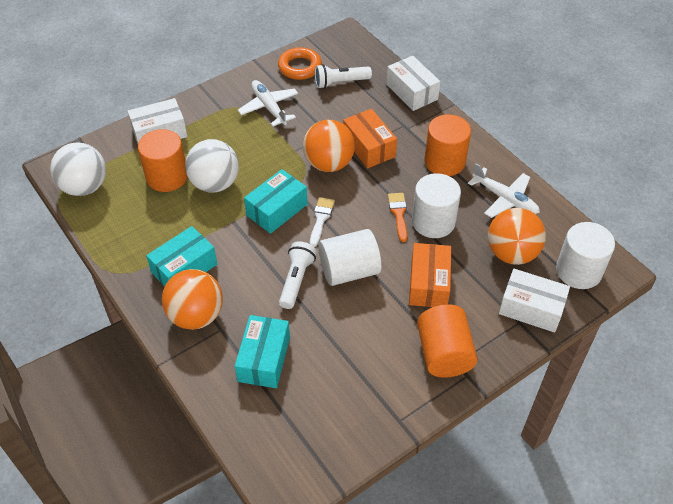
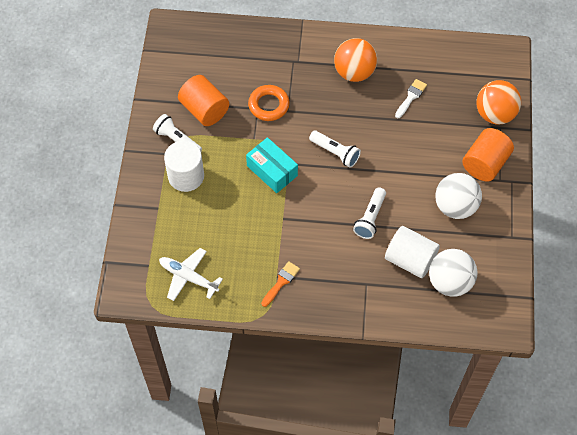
orange ball: 3 -> 2
orange box: 2 -> 0
orange cylinder: 3 -> 2
turquoise box: 3 -> 1
white box: 3 -> 0
white cylinder: 3 -> 2
white flashlight: 2 -> 3
white plane: 2 -> 1

